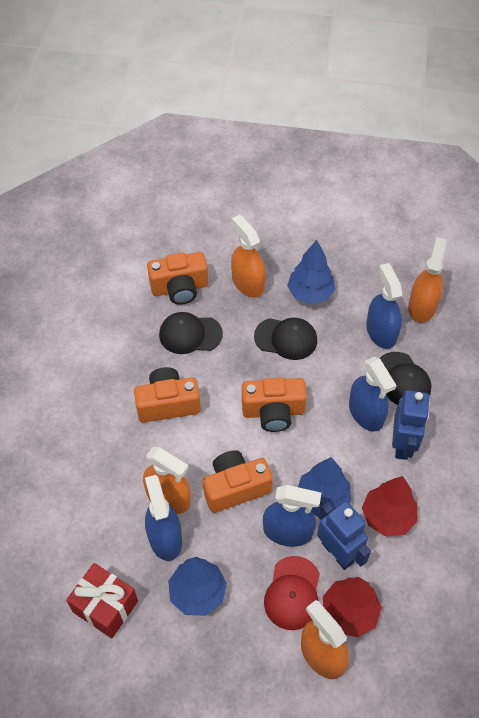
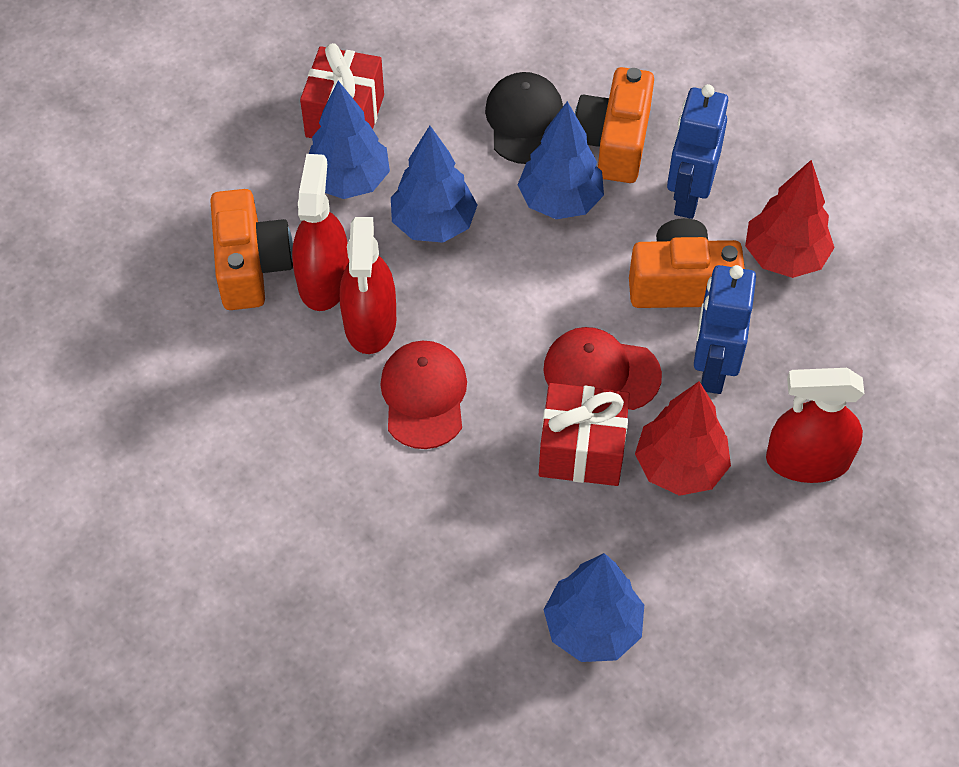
black cap: 3 -> 1
blue spray bottle: 4 -> 0
blue tree: 3 -> 4
orange camera: 4 -> 3
orange spray bottle: 4 -> 0
red cap: 1 -> 2
red gift: 1 -> 2
red spray bottle: 0 -> 3

